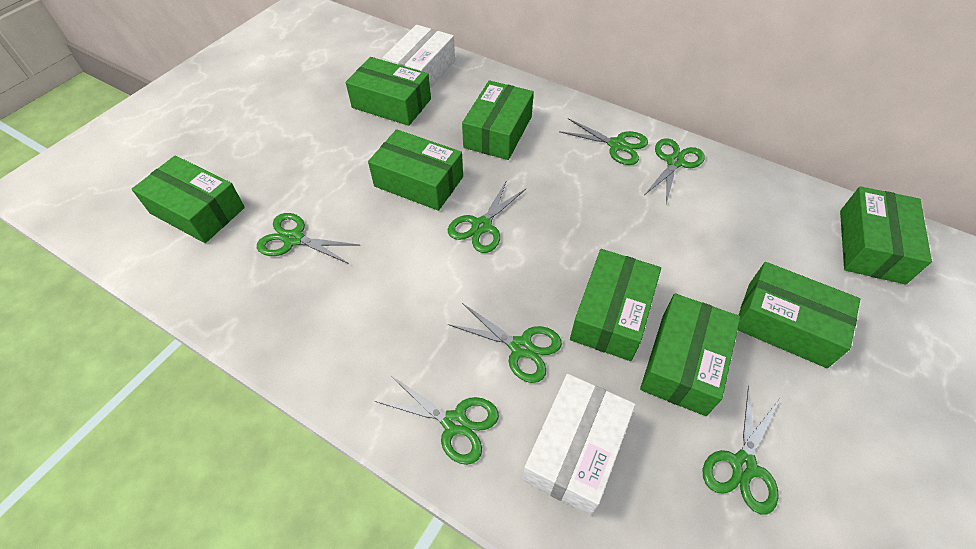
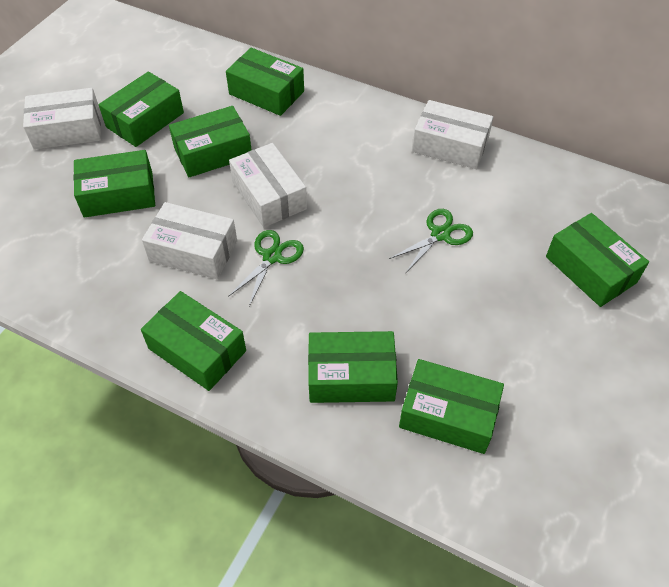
green scissors: 7 -> 2
white box: 2 -> 4

